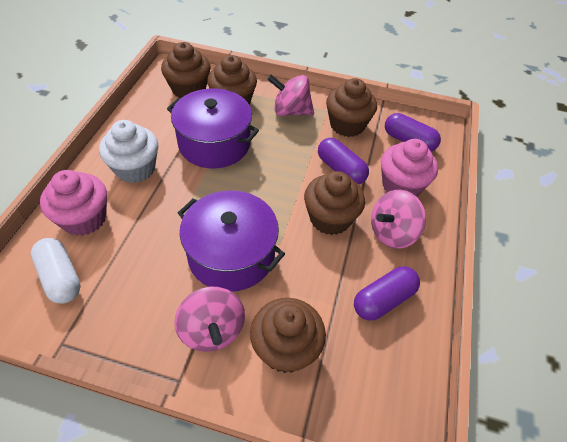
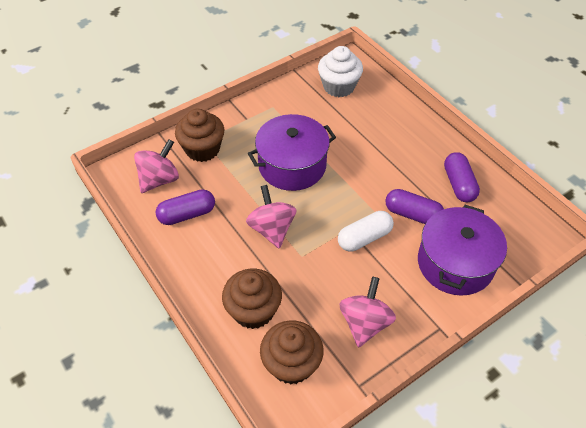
brown cupcake: 5 -> 3
pink cupcake: 2 -> 0

